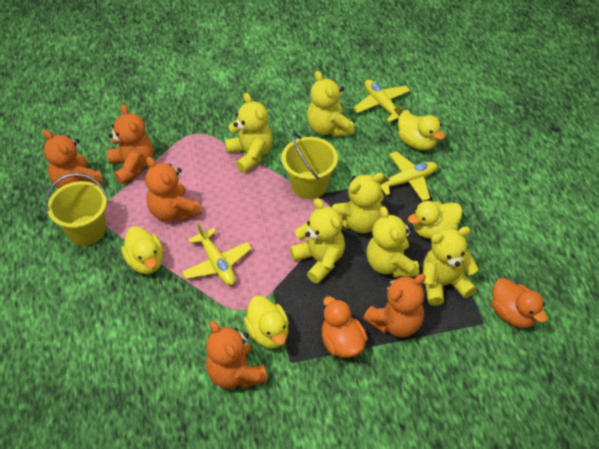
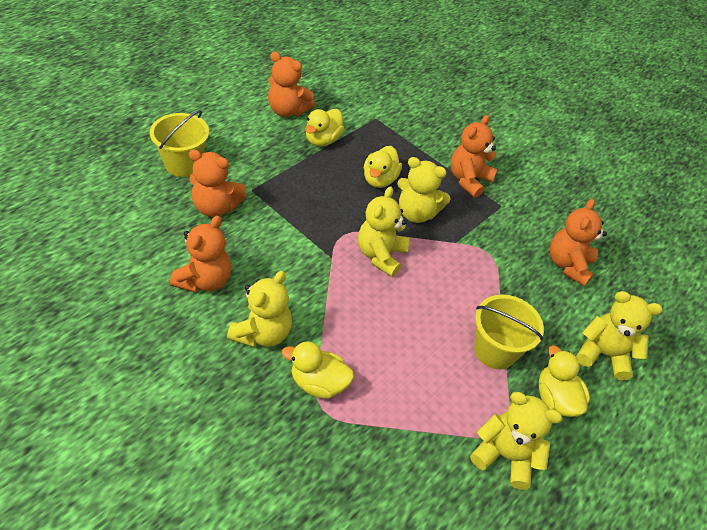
orange duck: 2 -> 0
yellow plane: 3 -> 0
yellow teddy bear: 6 -> 5

